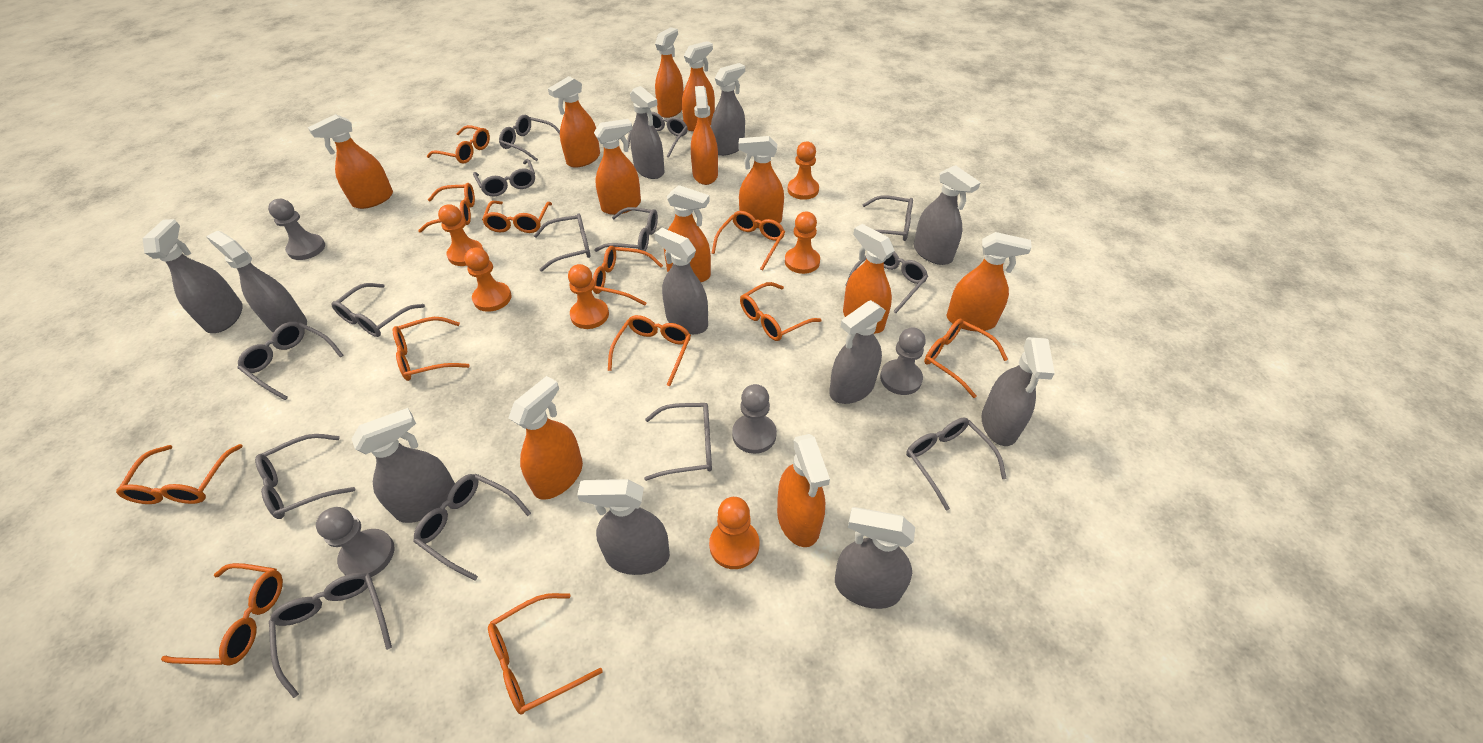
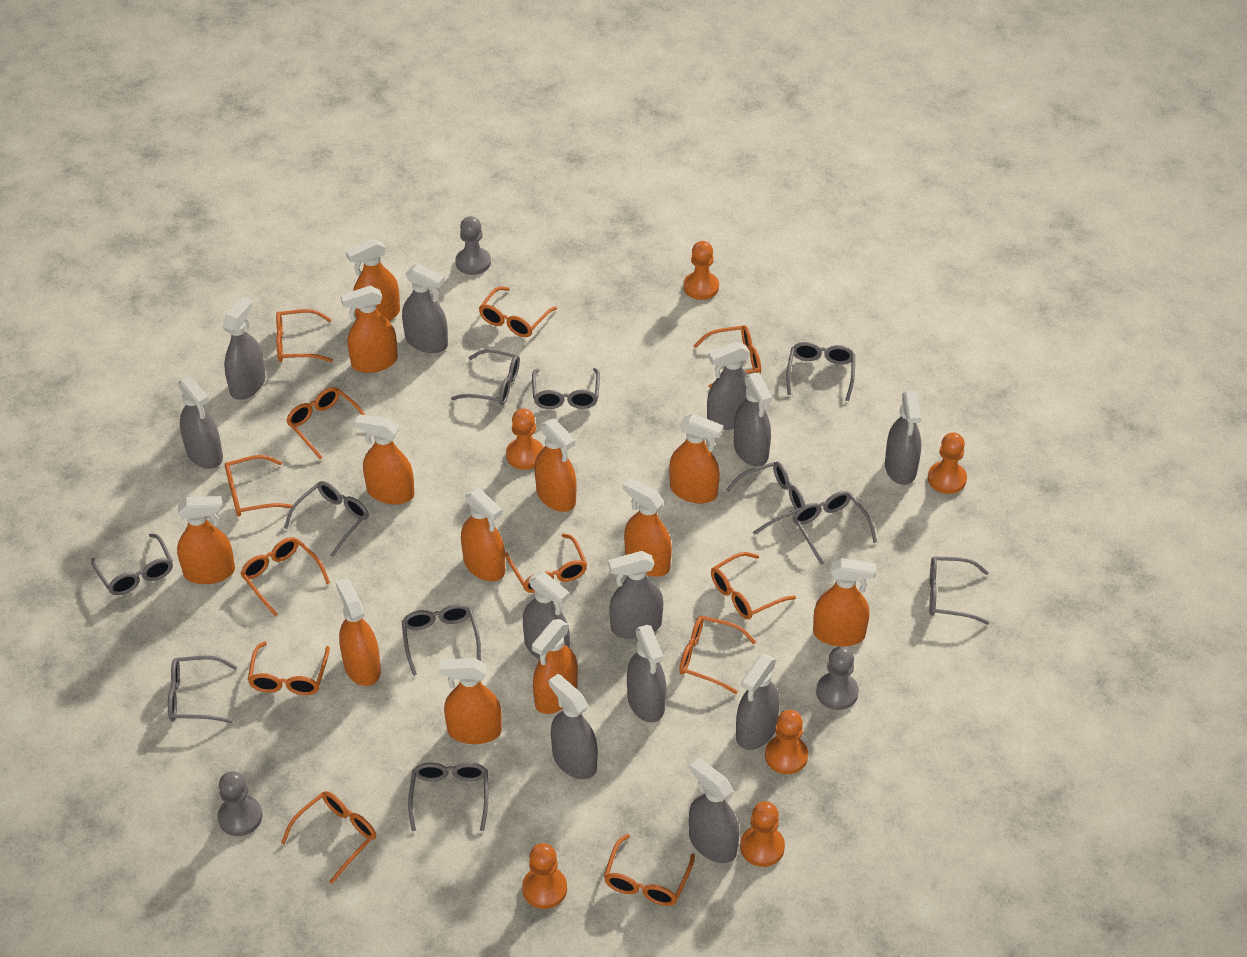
grey glasses: 14 -> 11
grey pawn: 4 -> 3
grey spray bottle: 11 -> 12

